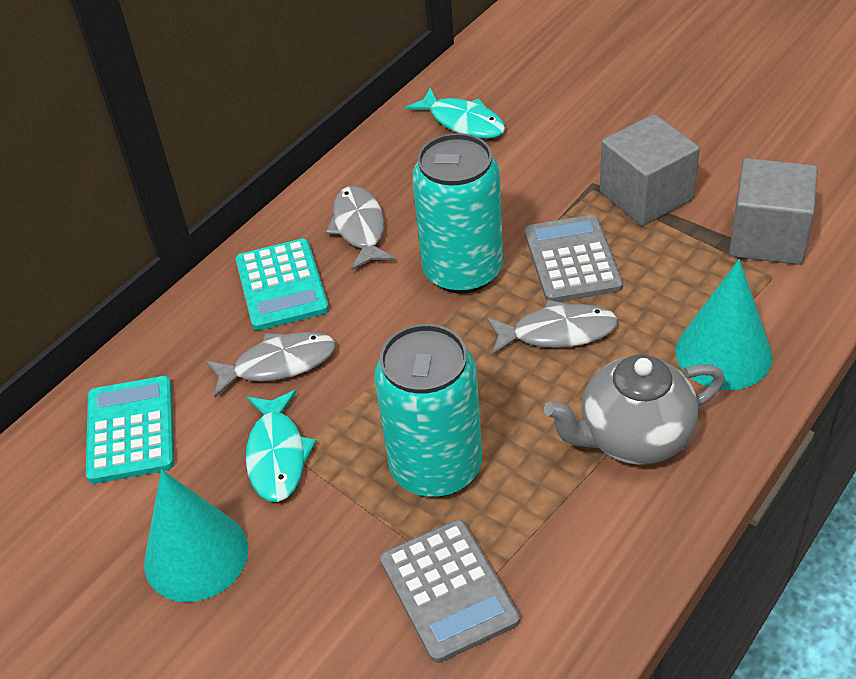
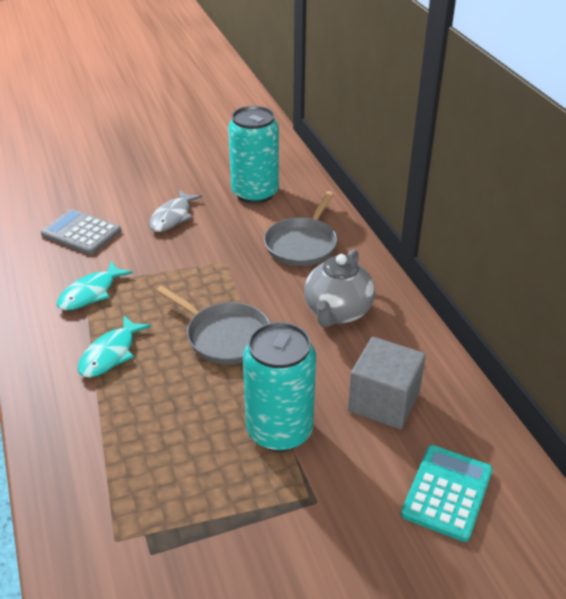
grey calculator: 2 -> 1
grey cube: 2 -> 1
grey fish: 3 -> 1
grey pan: 0 -> 2
turquoise calculator: 2 -> 1
turquoise cone: 2 -> 0

